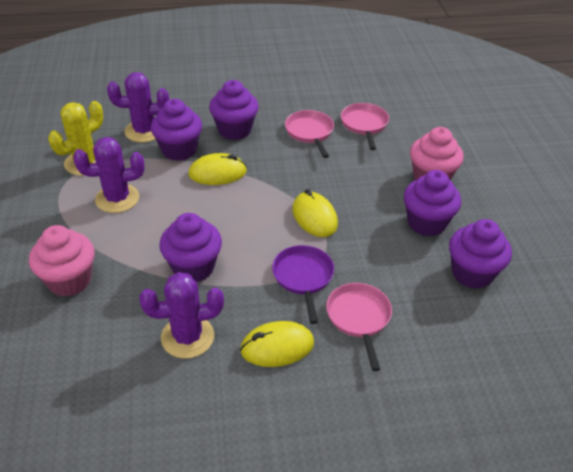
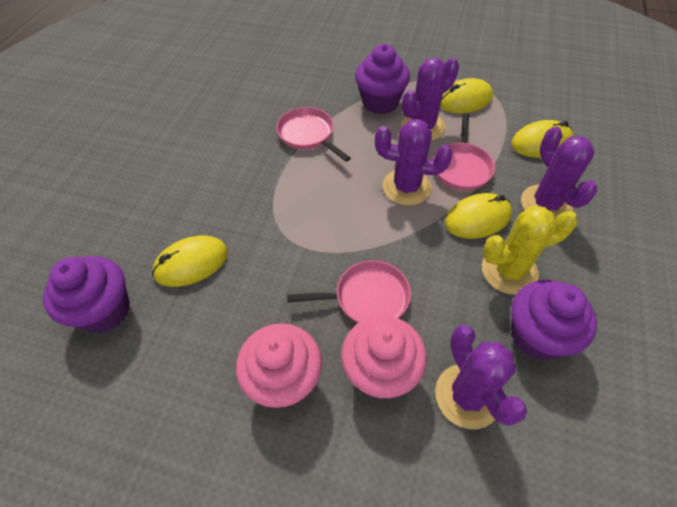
purple cactus: 3 -> 4
purple cupcake: 5 -> 3
purple pan: 1 -> 0
yellow mouse: 3 -> 4

